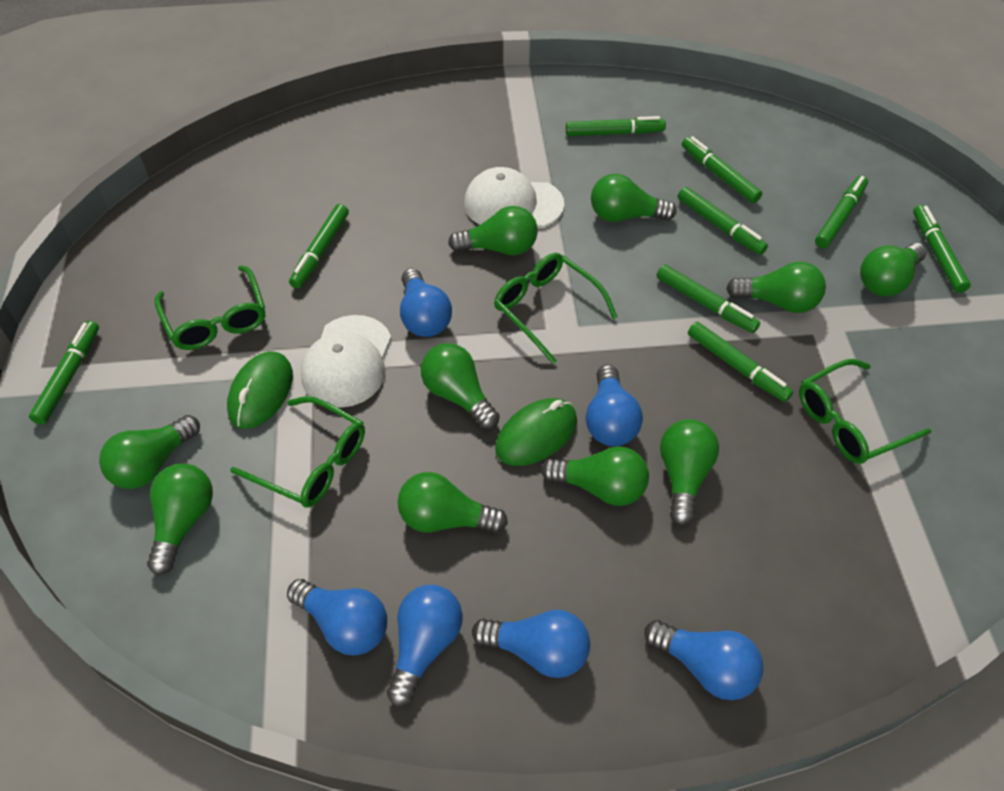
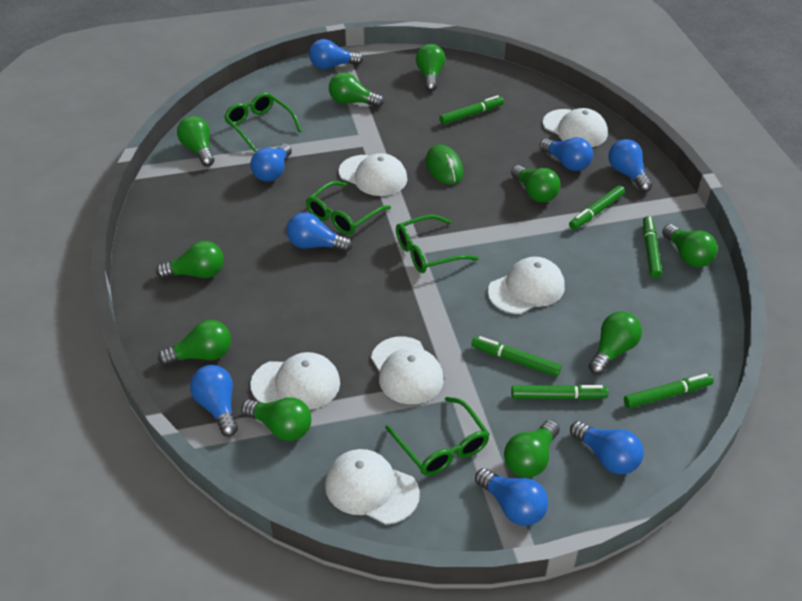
blue light bulb: 6 -> 8
green marker: 9 -> 6
green mouse: 2 -> 1
white cap: 2 -> 6

